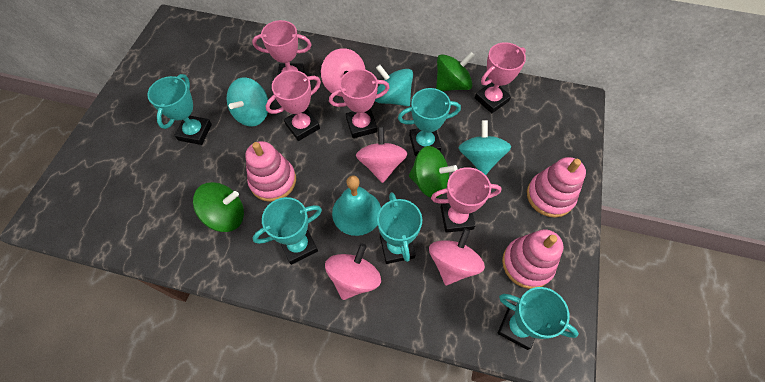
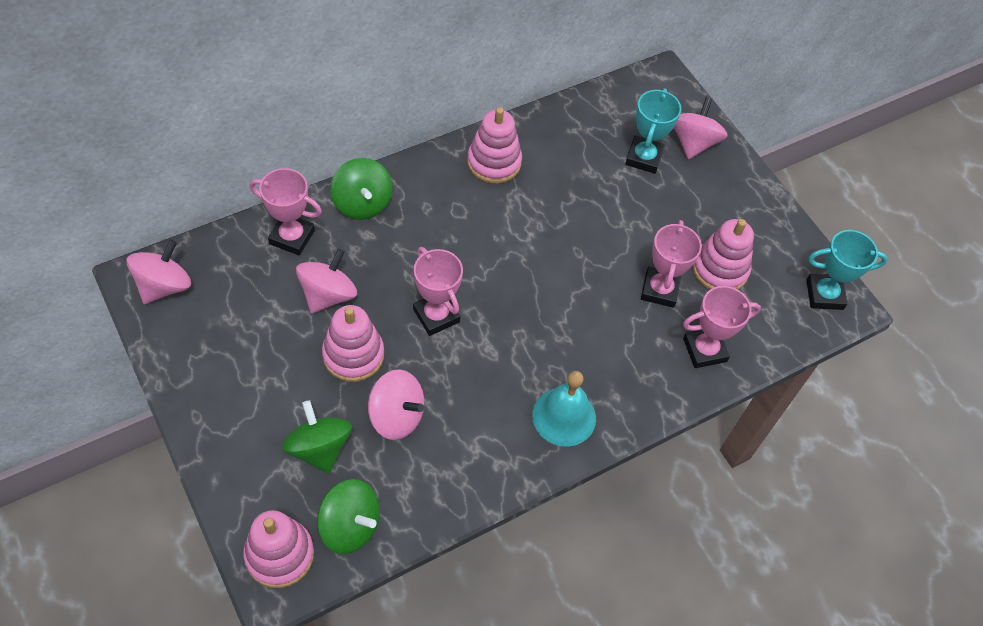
pink stacking toy: 3 -> 4
pink trophy: 5 -> 4
turquoise spinning top: 3 -> 0
turquoise trophy: 5 -> 2

